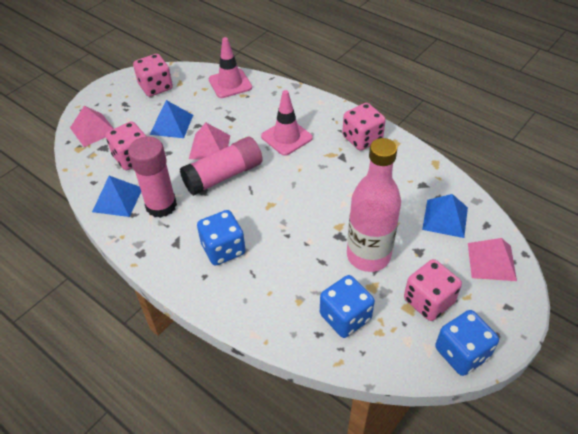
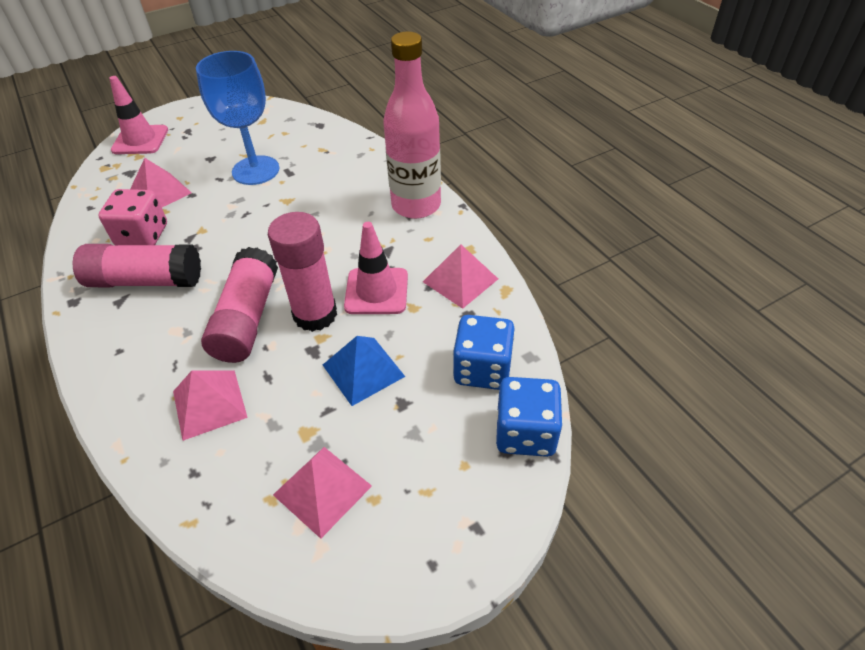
blue dice: 3 -> 2
blue goblet: 0 -> 1
blue pyramid: 3 -> 1
pink dice: 4 -> 1
pink glue stick: 2 -> 3
pink pyramid: 3 -> 4

